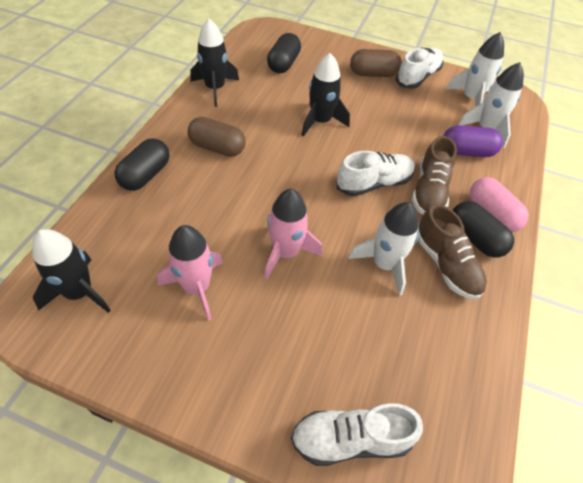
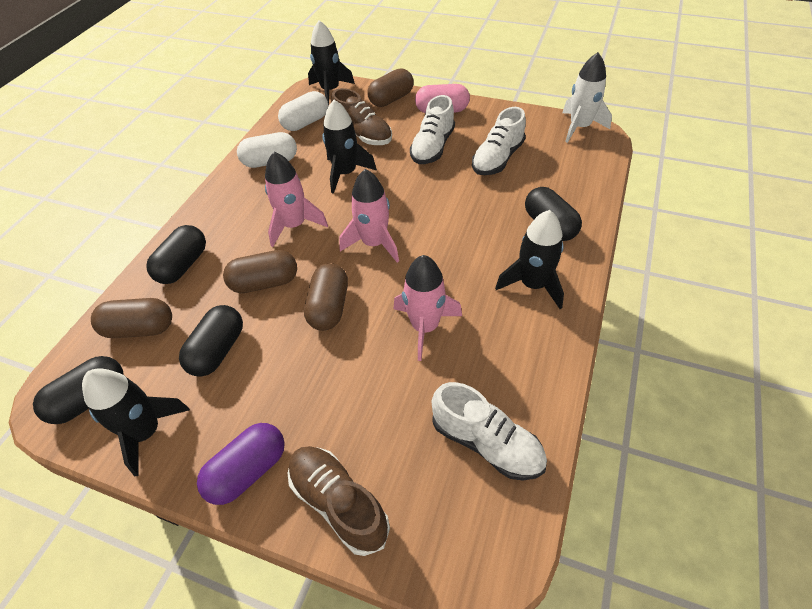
black capsule: 3 -> 4
black rocket: 3 -> 4
brown capsule: 2 -> 4
pink rocket: 2 -> 3
white capsule: 0 -> 2
white rocket: 3 -> 1

